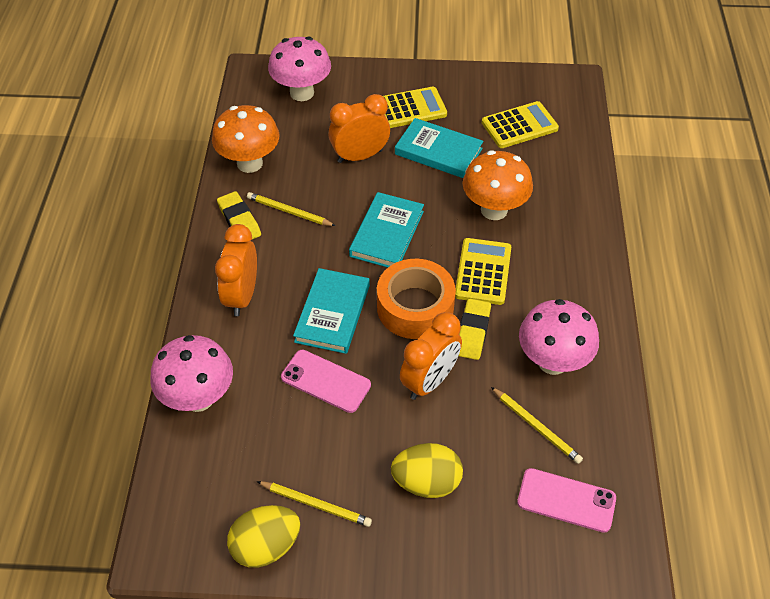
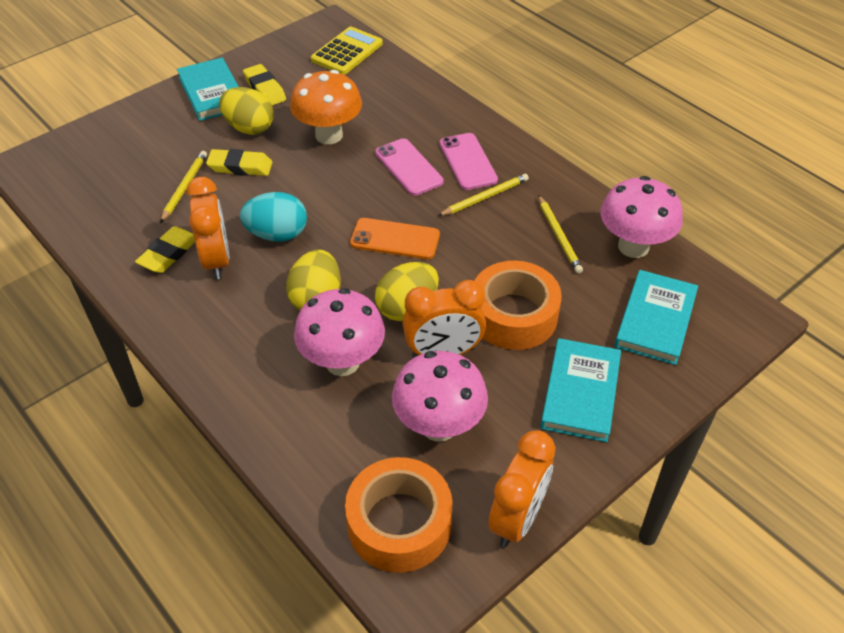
orange mushroom: 2 -> 1
orange phone: 0 -> 1
orange tape: 1 -> 2
turquoise egg: 0 -> 1
yellow calculator: 3 -> 1
yellow egg: 2 -> 3
yellow eraser: 2 -> 3

